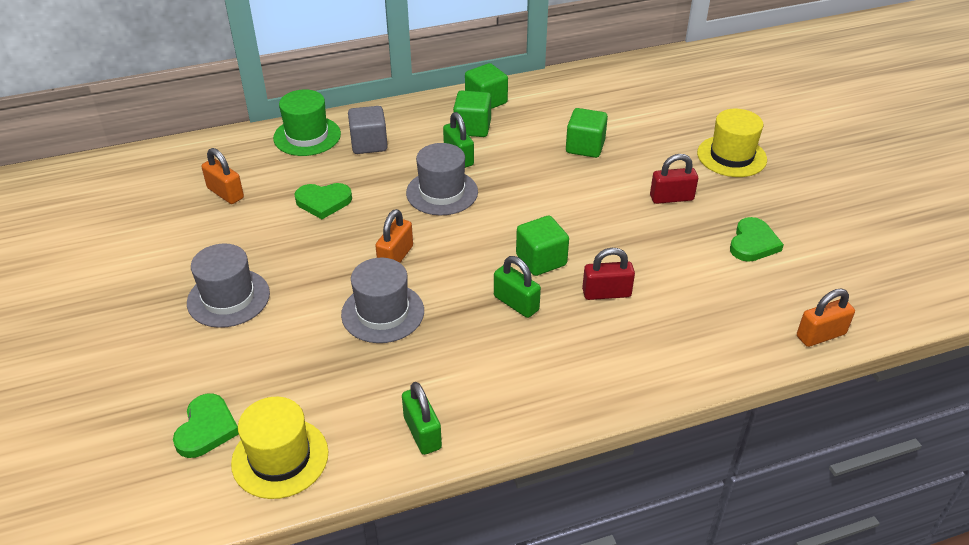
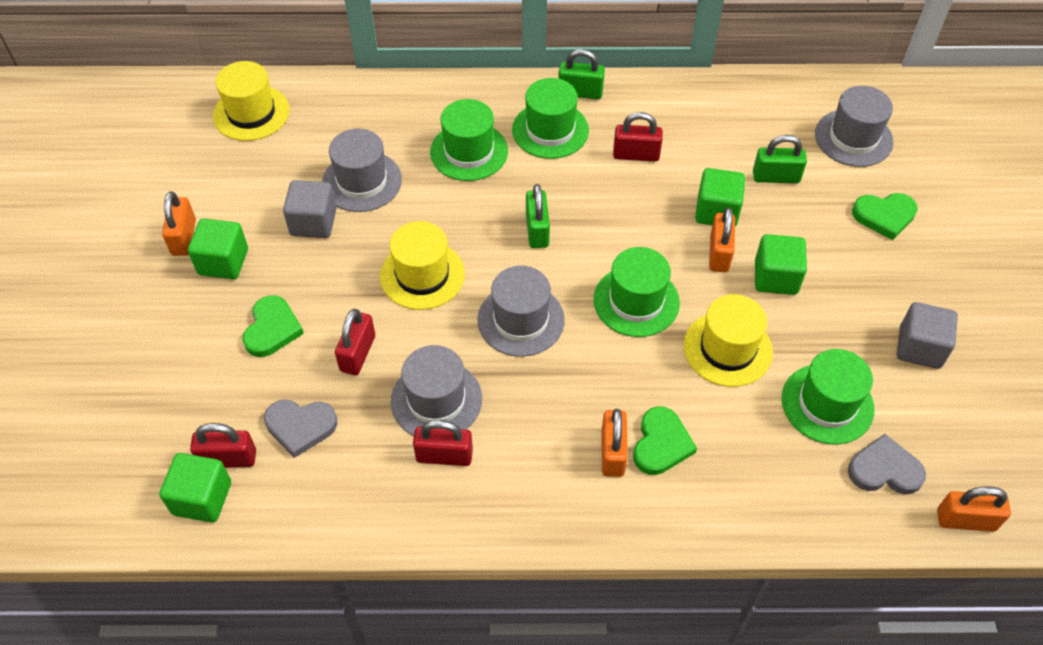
green hat: 1 -> 4
grey cube: 1 -> 2
grey hat: 3 -> 4
grey heart: 0 -> 2
orange padlock: 3 -> 4
red padlock: 2 -> 4
yellow hat: 2 -> 3

